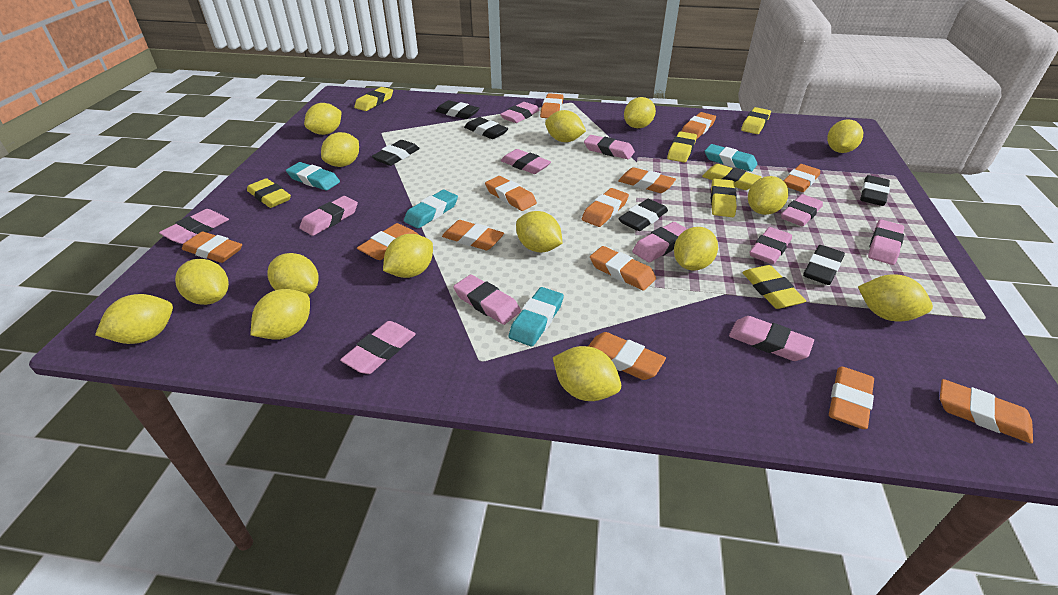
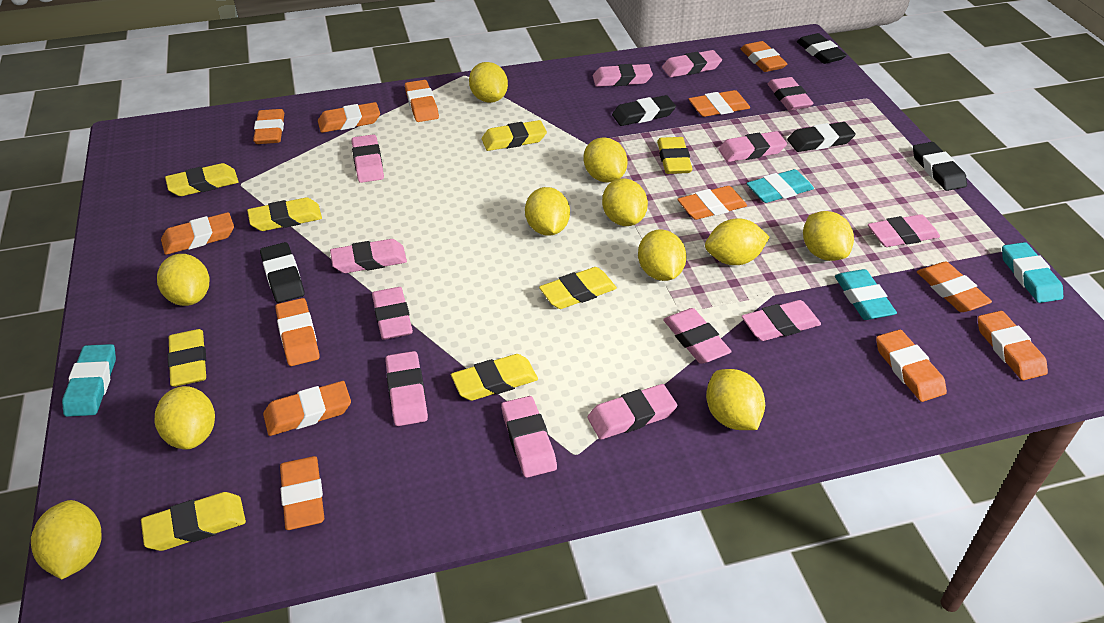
black eraser: 6 -> 5
pink eraser: 12 -> 13
yellow eraser: 7 -> 8
yellow lemon: 15 -> 11

